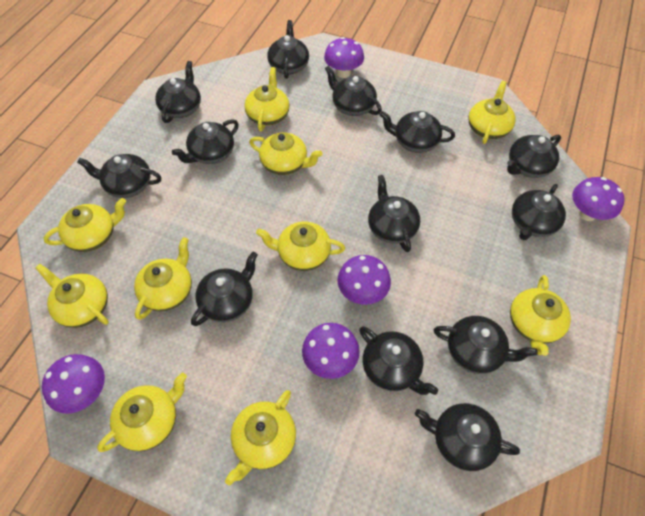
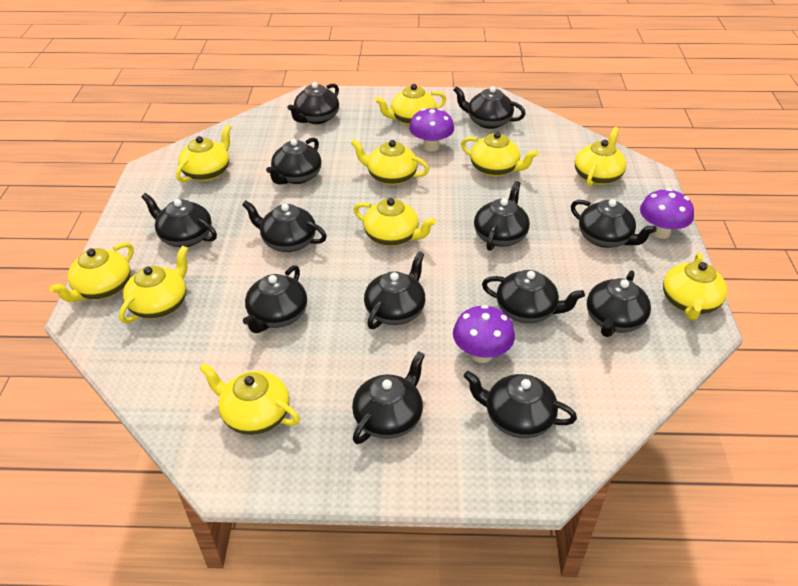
purple mushroom: 5 -> 3

